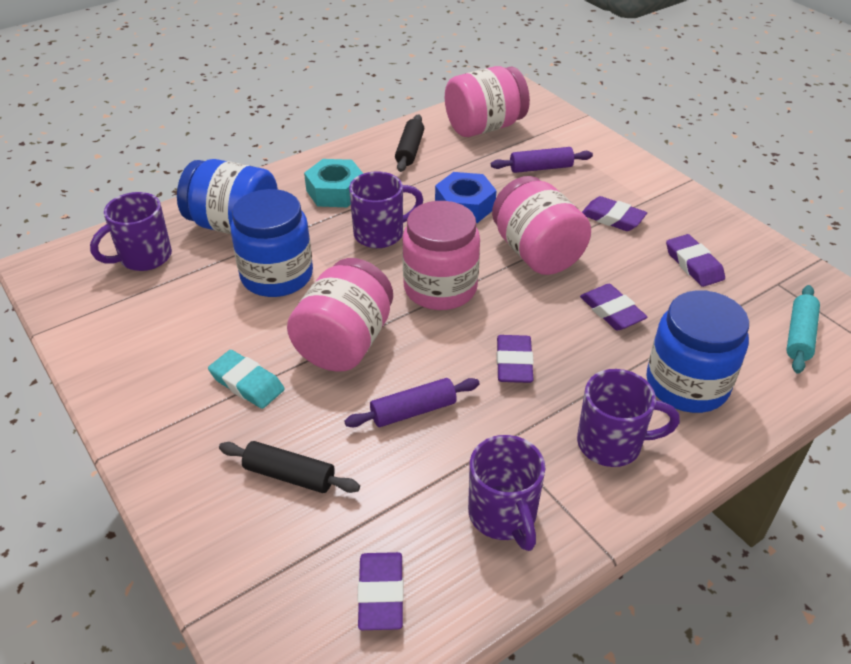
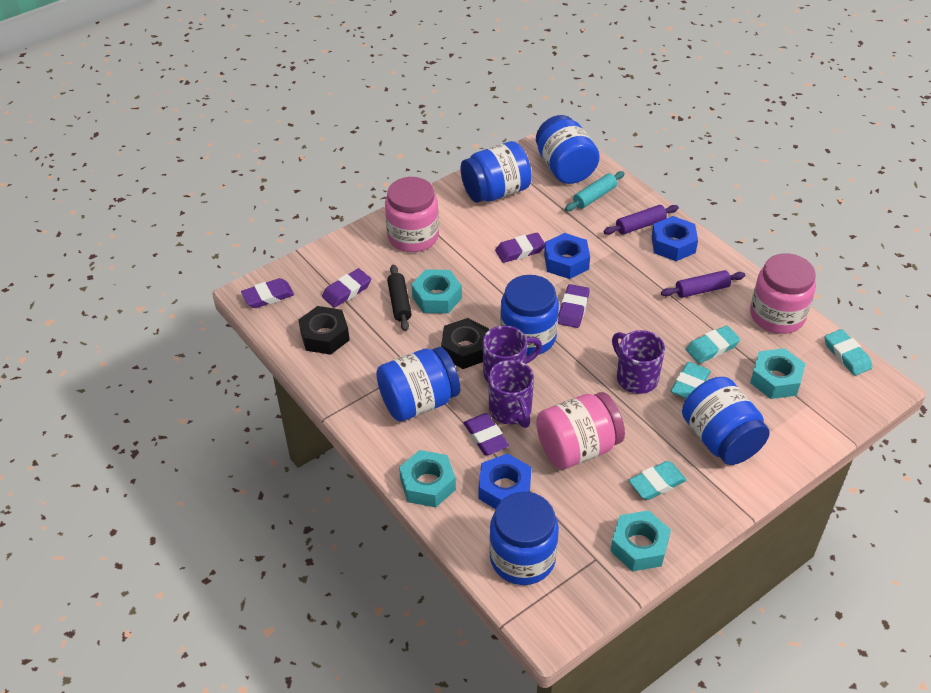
black nut: 0 -> 2
black rolling pin: 2 -> 1
blue jar: 3 -> 6
blue nut: 1 -> 3
pink jar: 4 -> 3
purple mug: 4 -> 3
turquoise eraser: 1 -> 4
turquoise nut: 1 -> 4

